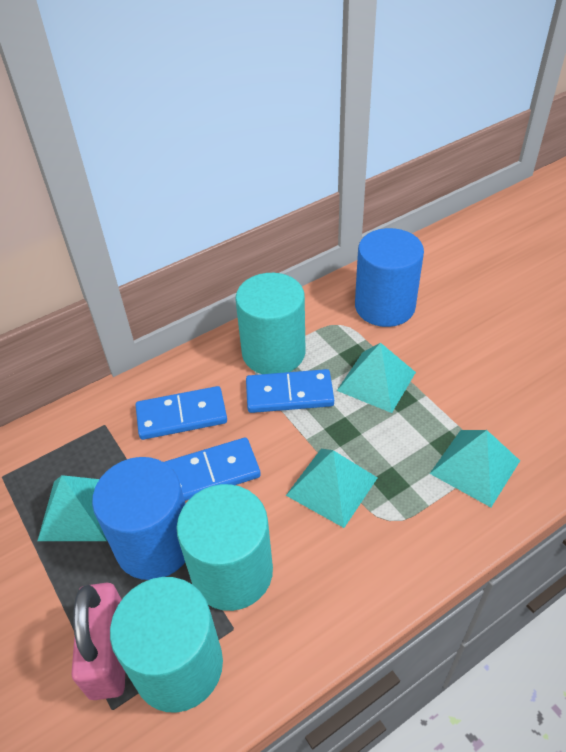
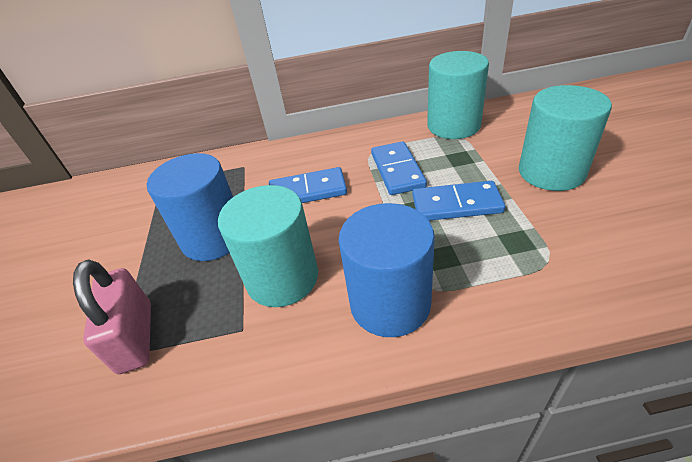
turquoise pyramid: 4 -> 0

